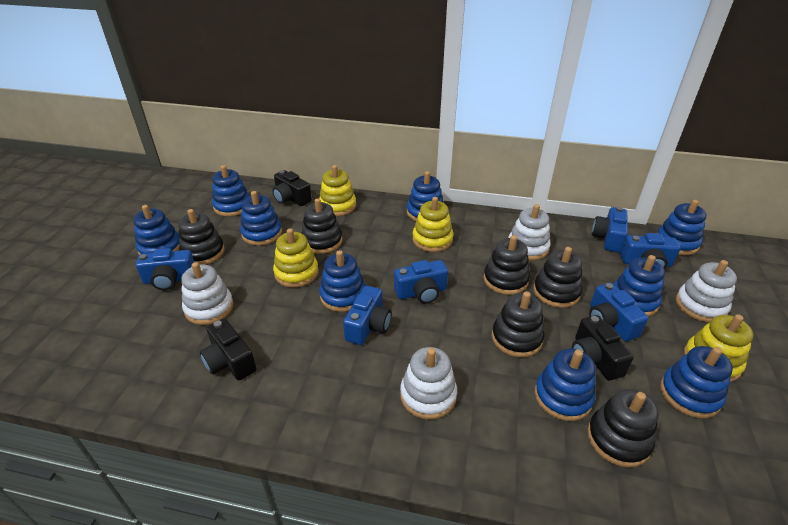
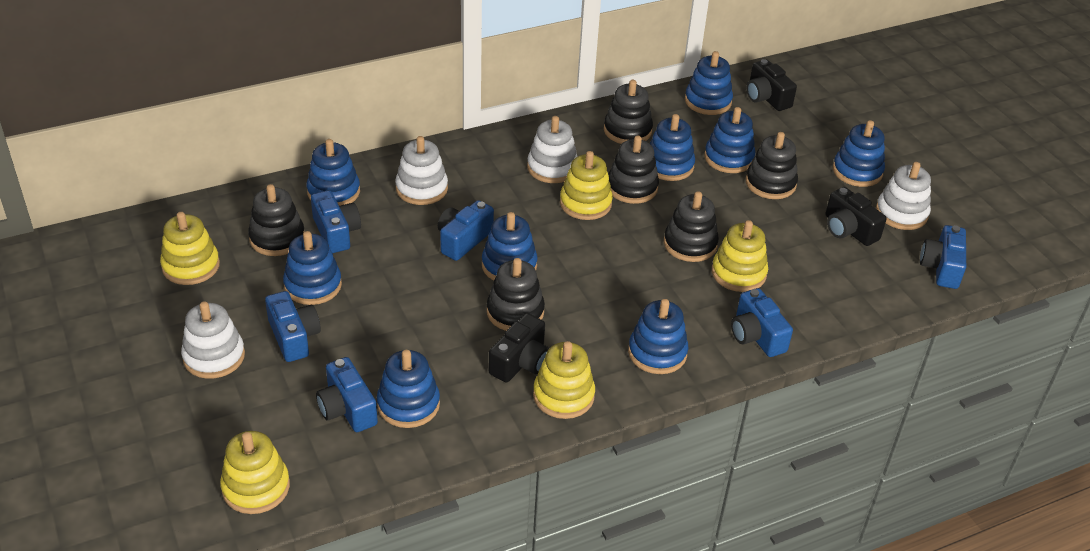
yellow stacking toy: 4 -> 5

